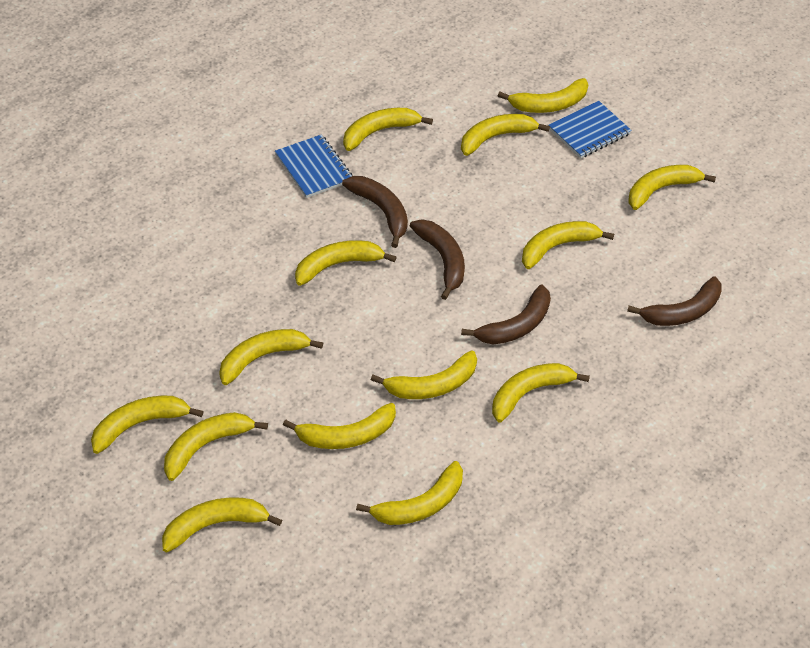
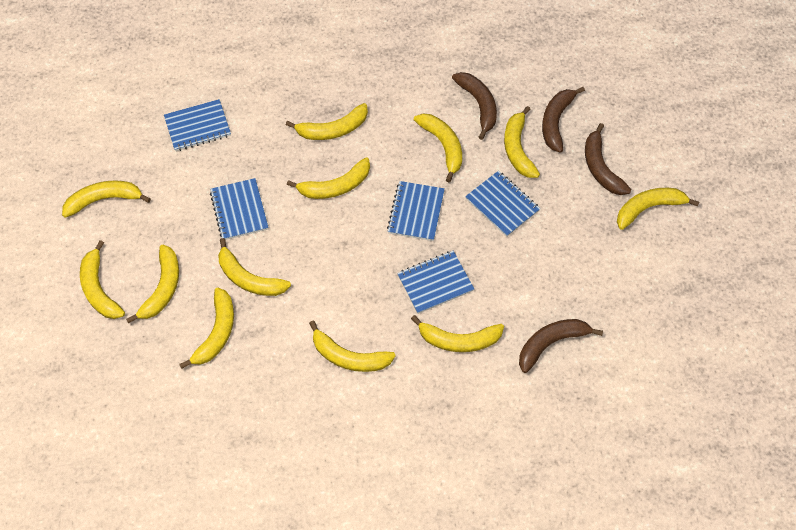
blue notebook: 2 -> 5
yellow banana: 14 -> 12

